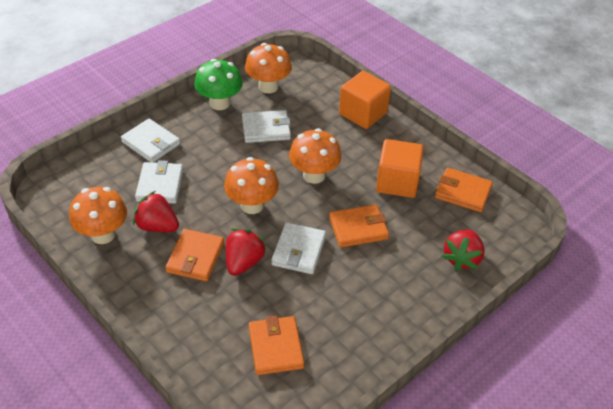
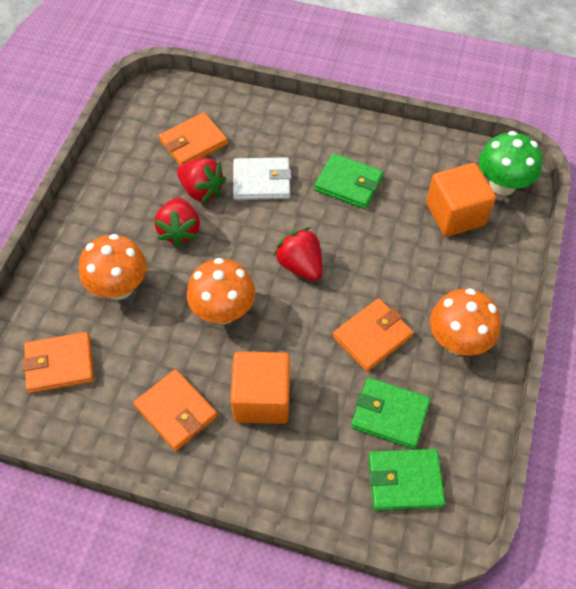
green wallet: 0 -> 3
orange mushroom: 4 -> 3
white wallet: 4 -> 1

